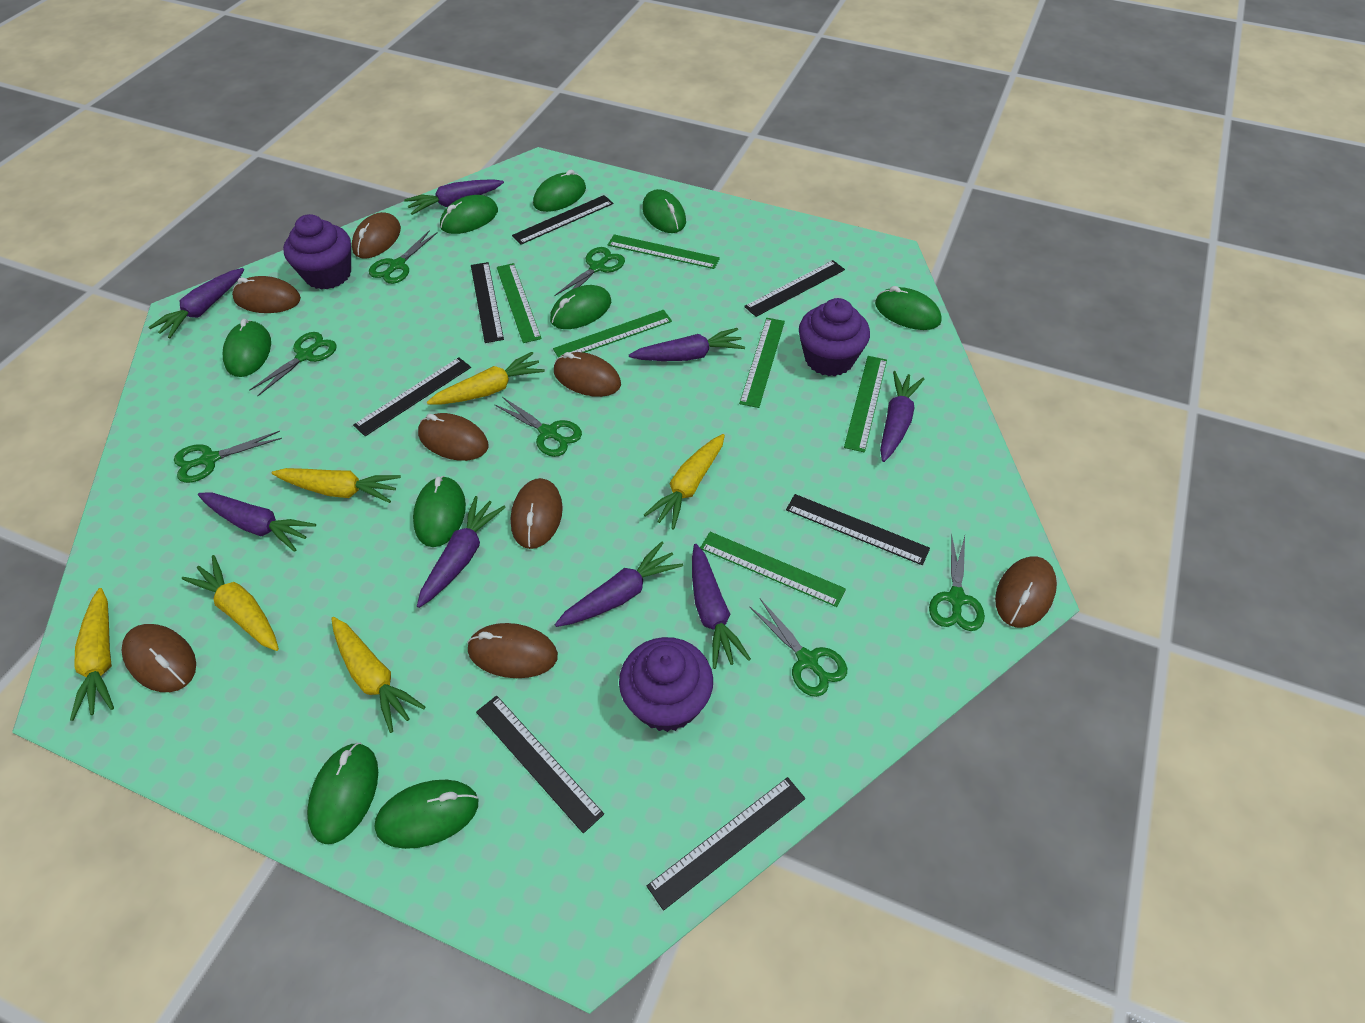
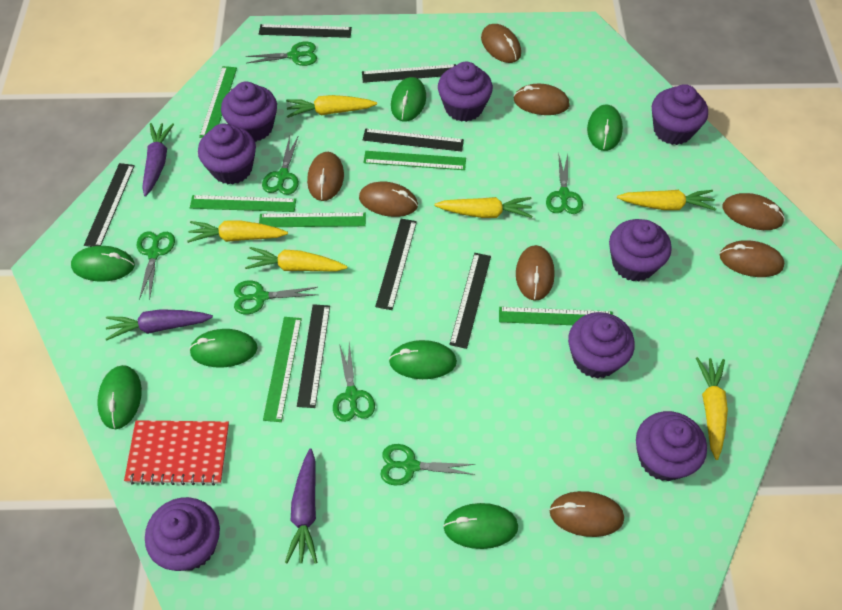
green mouse: 9 -> 7
purple carrot: 8 -> 3
purple cupcake: 3 -> 8
red notebook: 0 -> 1

